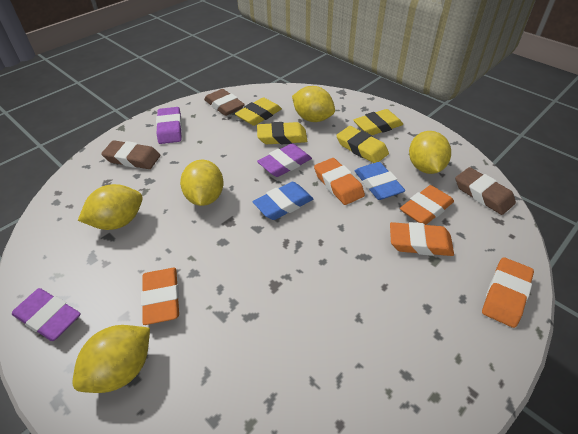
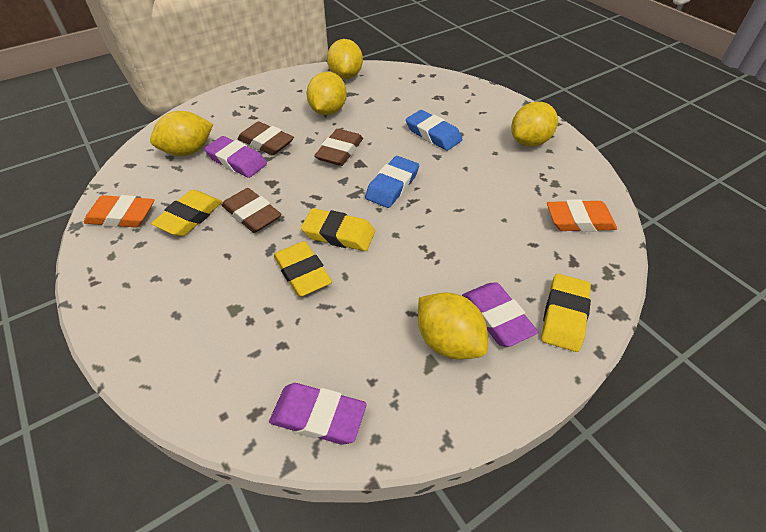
orange eraser: 5 -> 2

